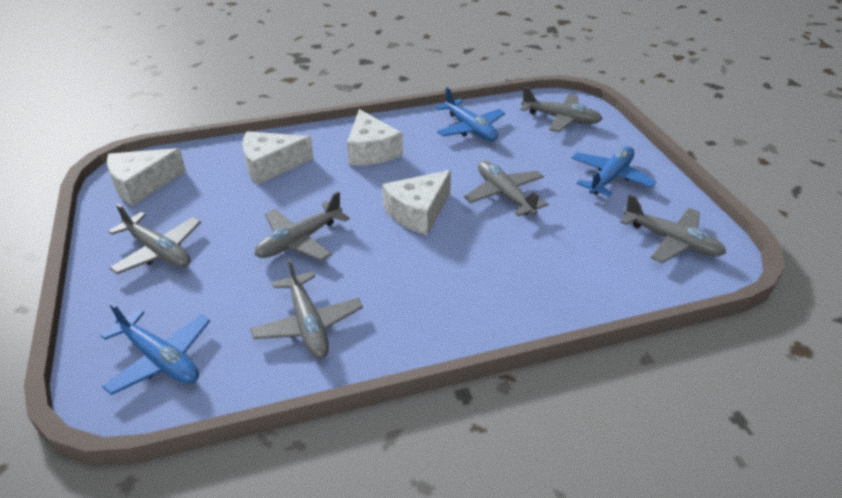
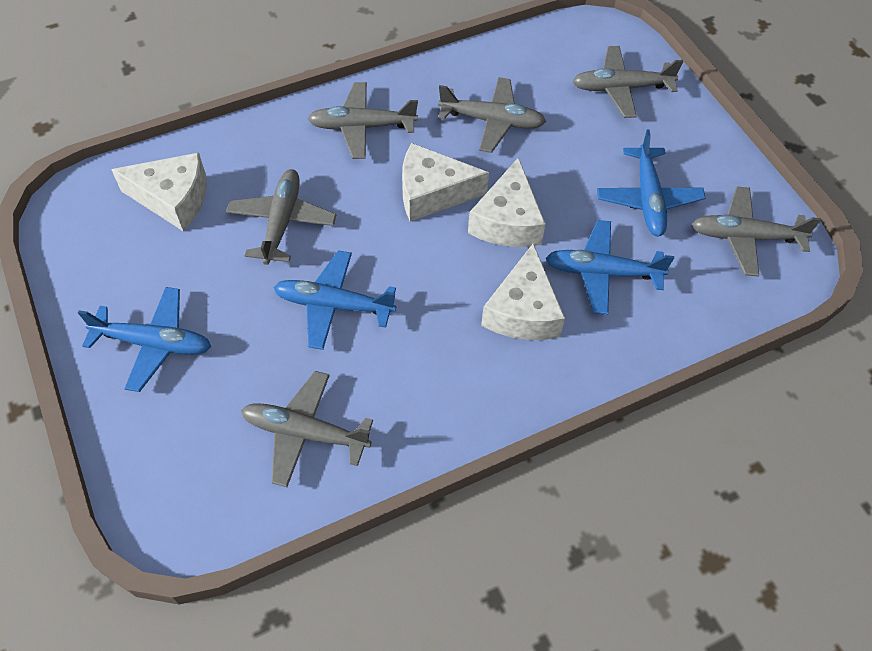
blue plane: 3 -> 4

